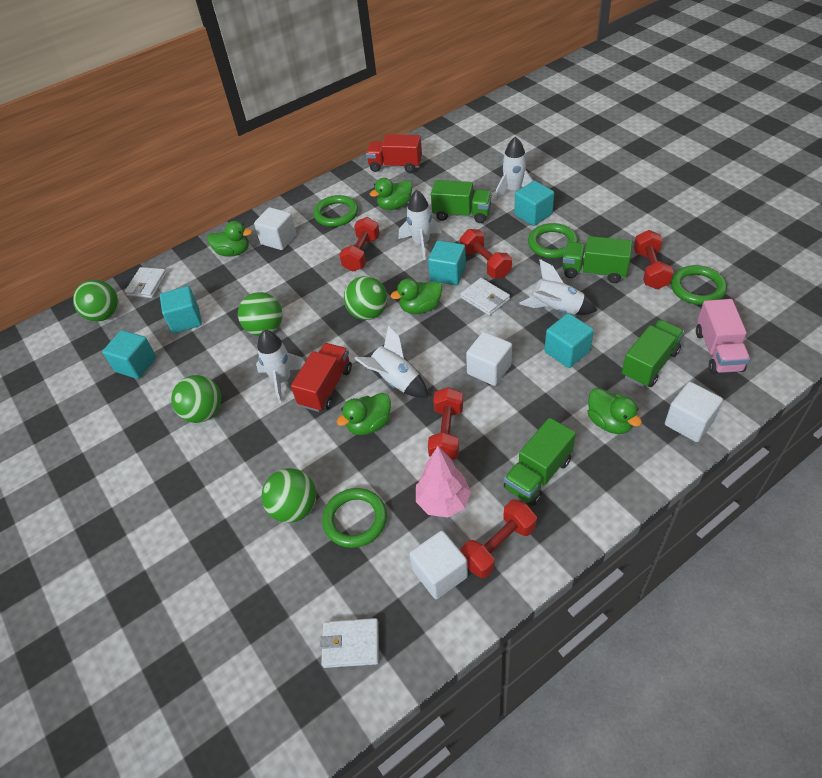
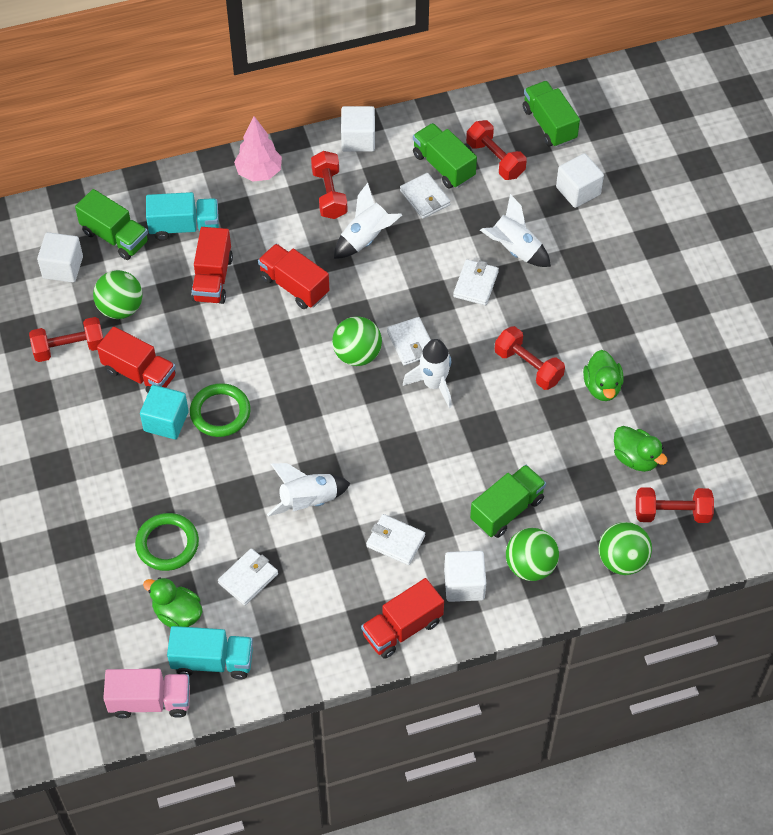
green ball: 5 -> 4
green duck: 5 -> 3
green ring: 4 -> 2
red truck: 2 -> 4
turquoise cube: 5 -> 1
turquoise truck: 0 -> 2
white rocket: 5 -> 4
white wallet: 3 -> 5

